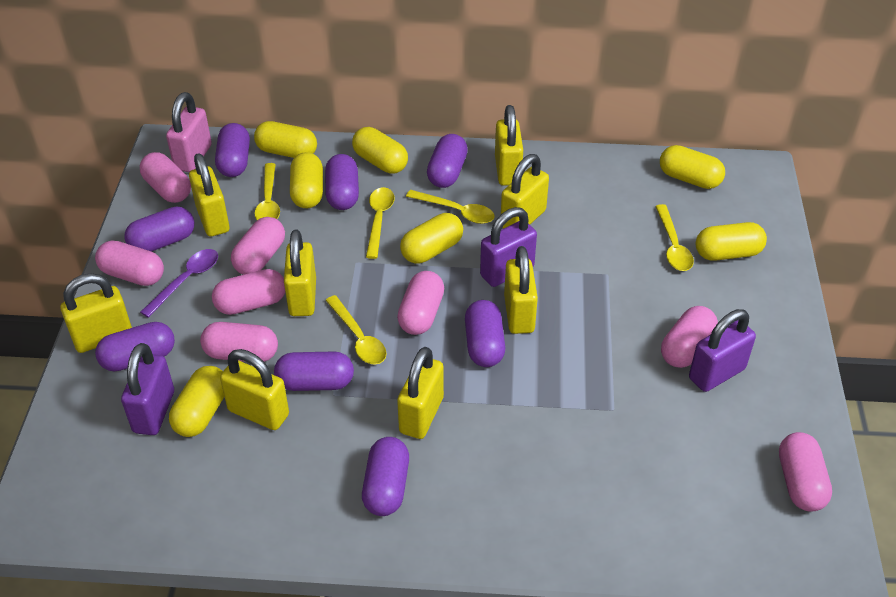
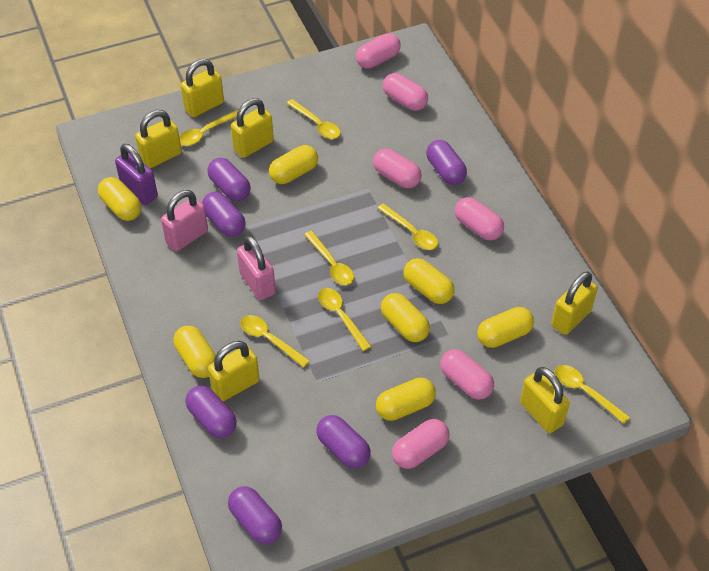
pink capsule: 8 -> 6
pink padlock: 1 -> 2
purple capsule: 8 -> 6
purple padlock: 3 -> 1
purple spoon: 1 -> 0
yellow padlock: 8 -> 6
yellow spoon: 5 -> 7

